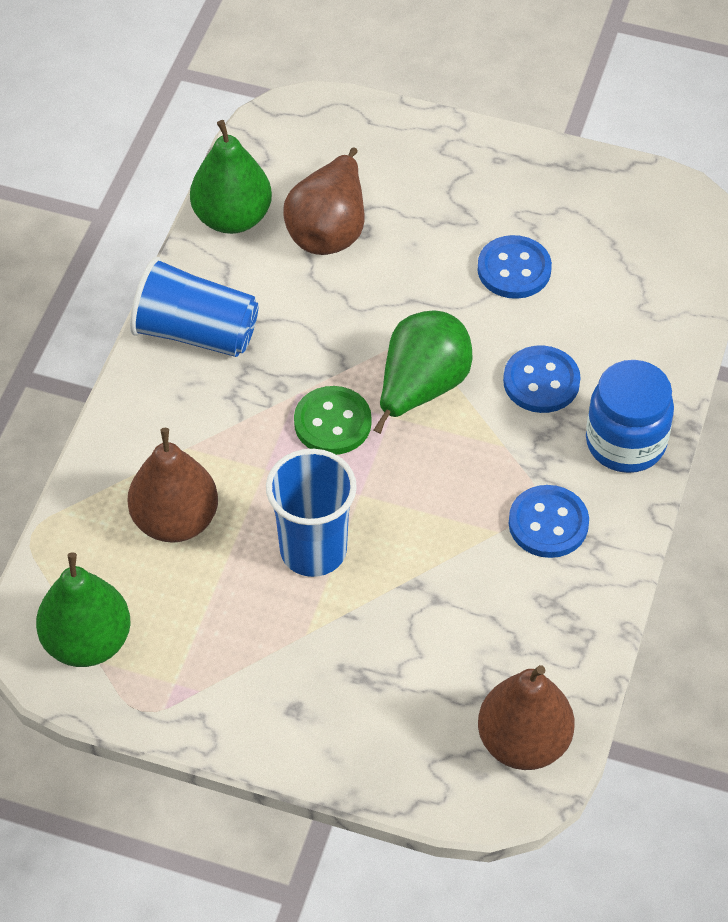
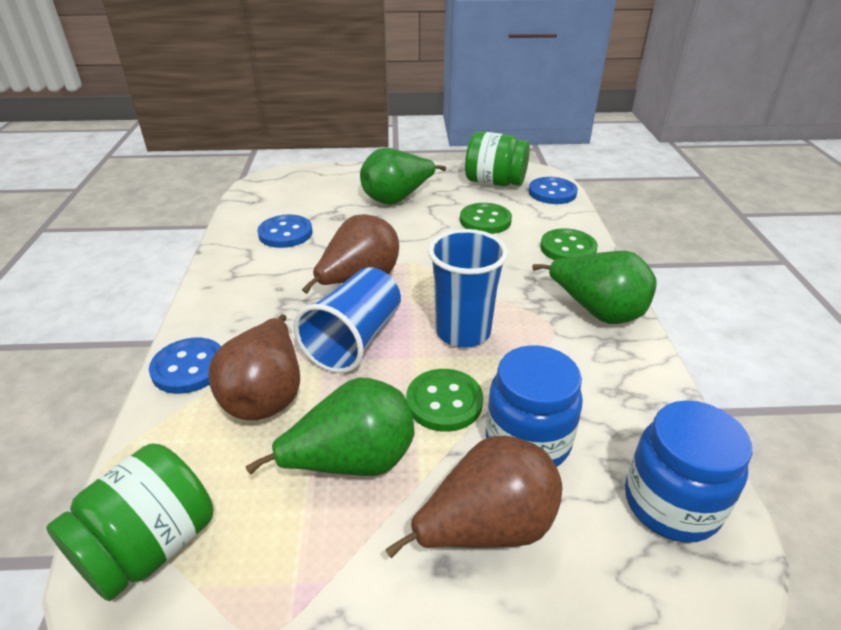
blue jar: 1 -> 2
green button: 1 -> 3
green jar: 0 -> 2

